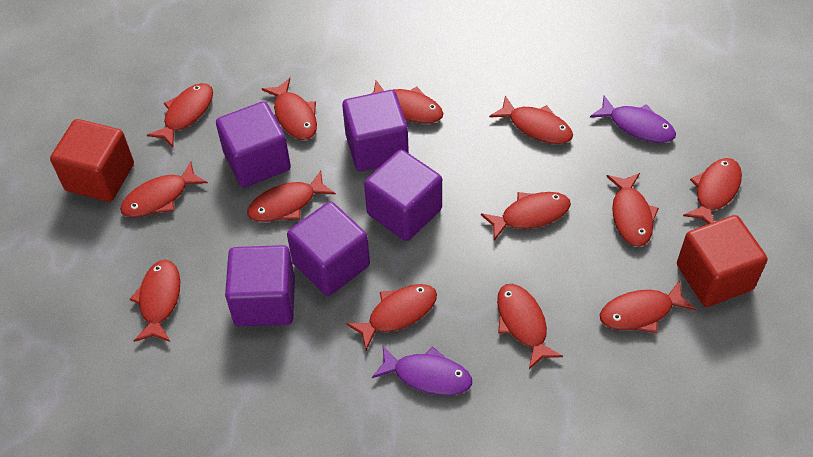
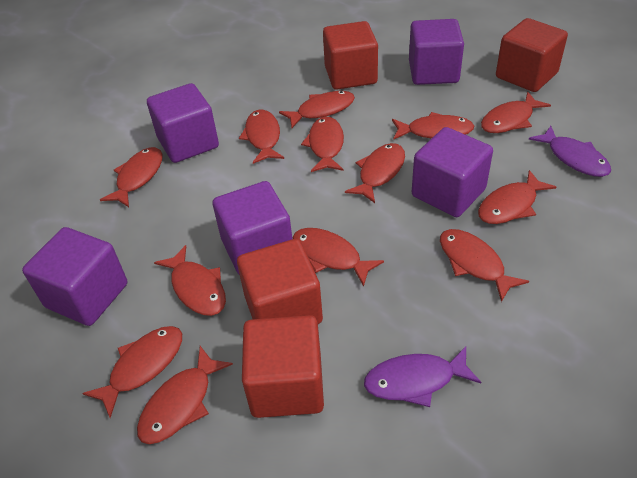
red cube: 2 -> 4

